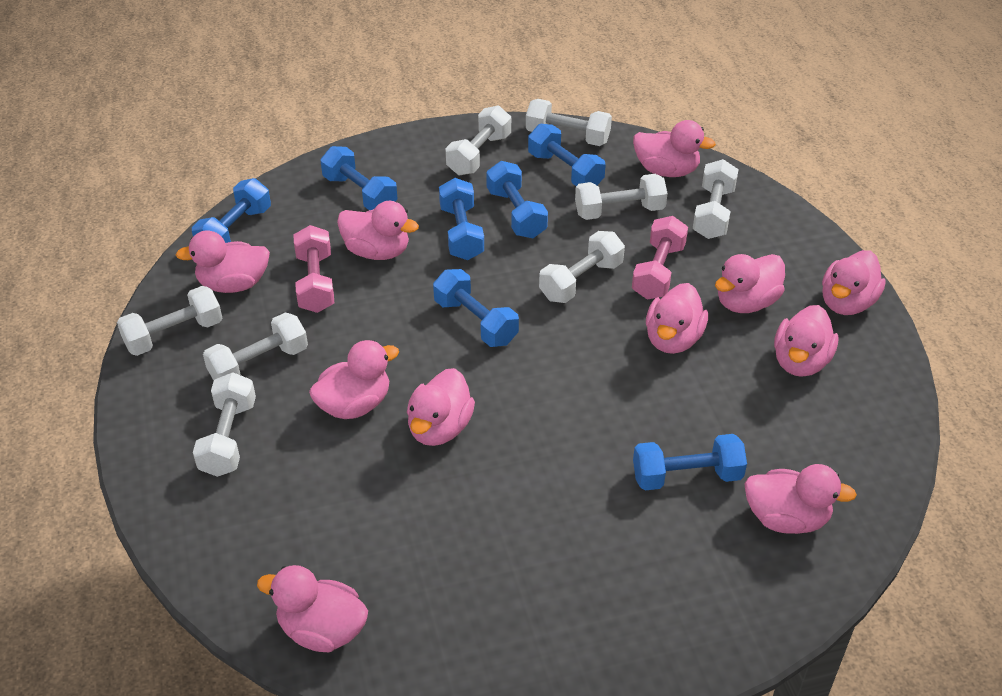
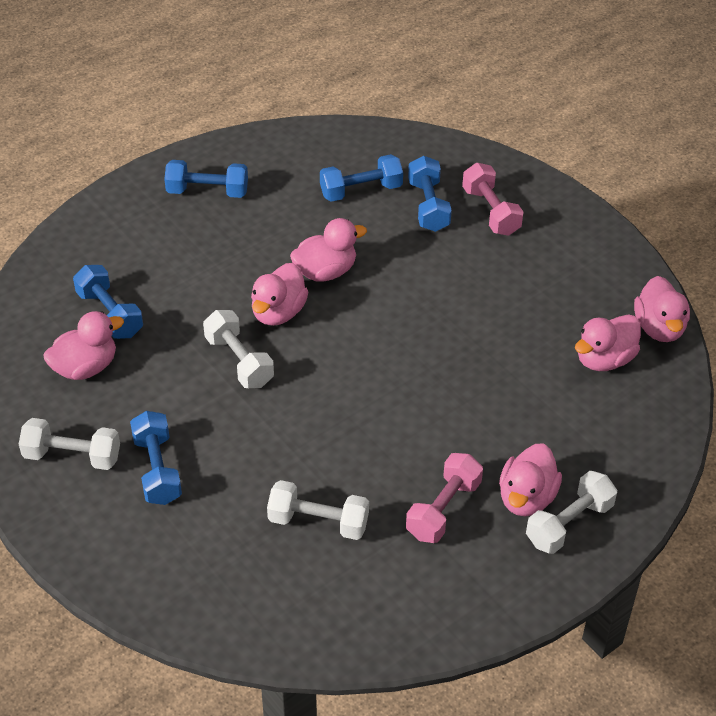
blue dumbbell: 7 -> 5
pink duck: 11 -> 6
white dumbbell: 8 -> 4

